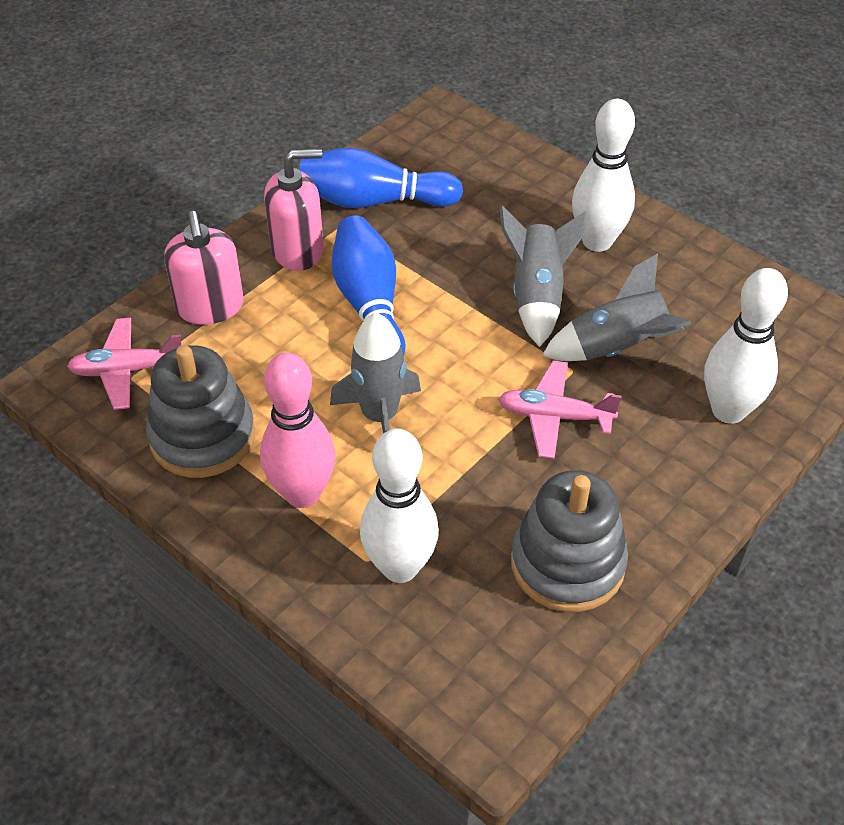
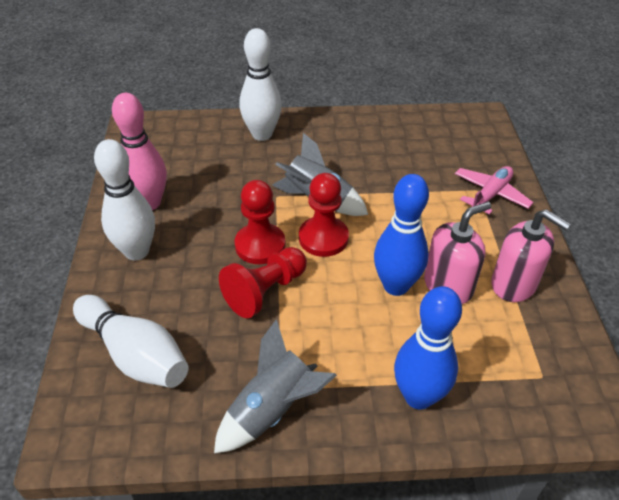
grey rocket: 3 -> 2
grey stacking toy: 2 -> 0
pink plane: 2 -> 1
red pawn: 0 -> 3

